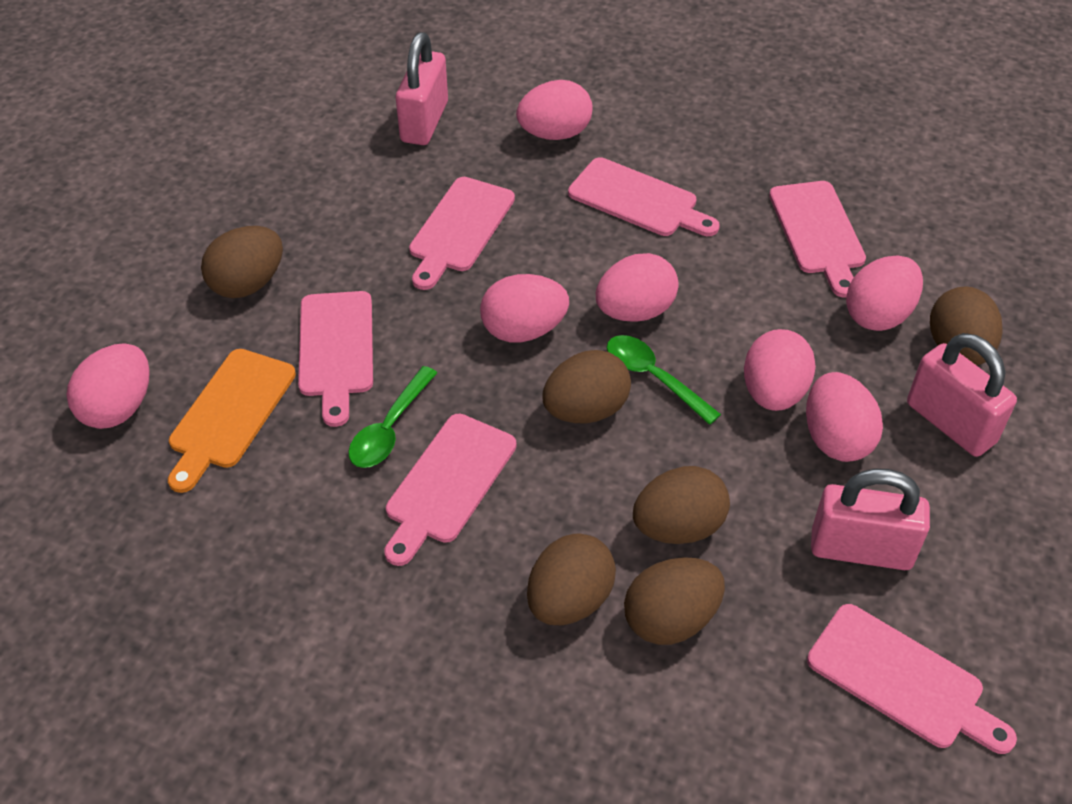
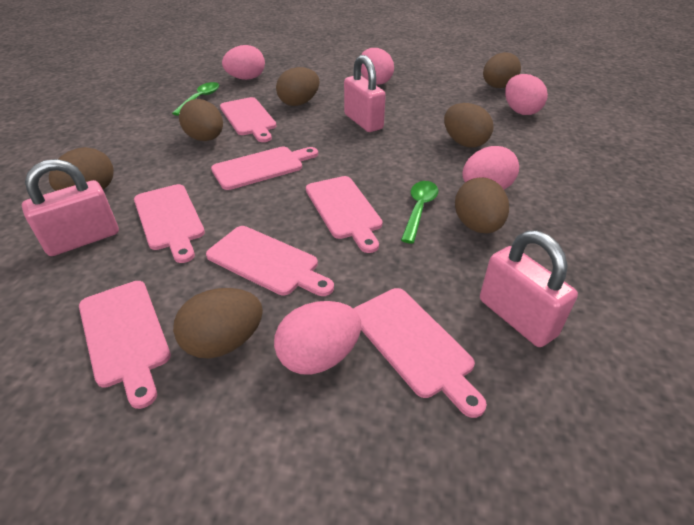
brown egg: 6 -> 7
orange cutting board: 1 -> 0
pink cutting board: 6 -> 7
pink egg: 7 -> 5

